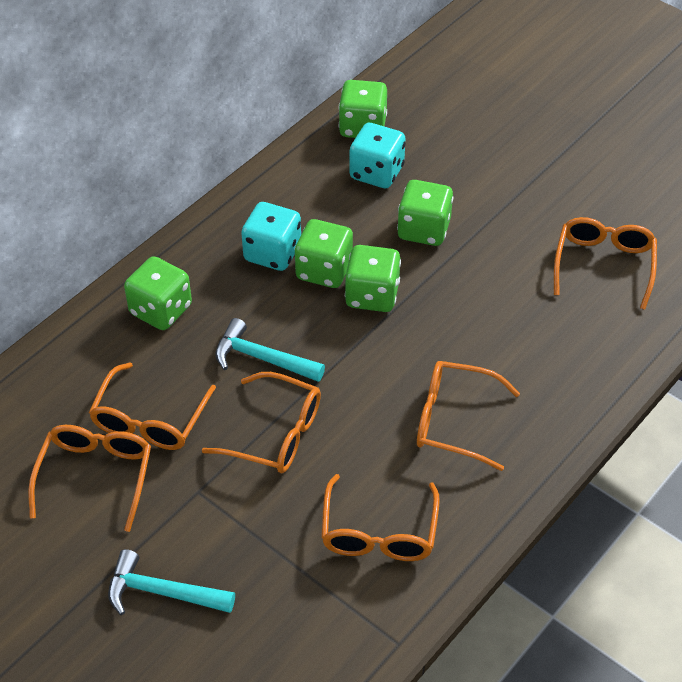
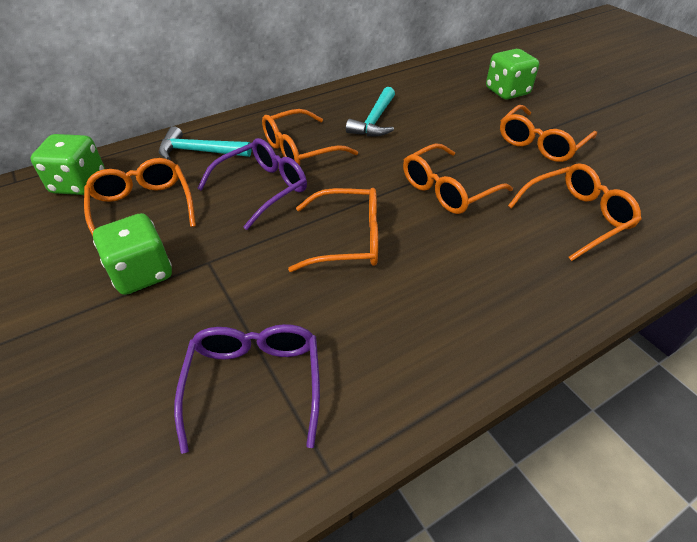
green dice: 5 -> 3
purple glasses: 0 -> 2
turquoise dice: 2 -> 0

